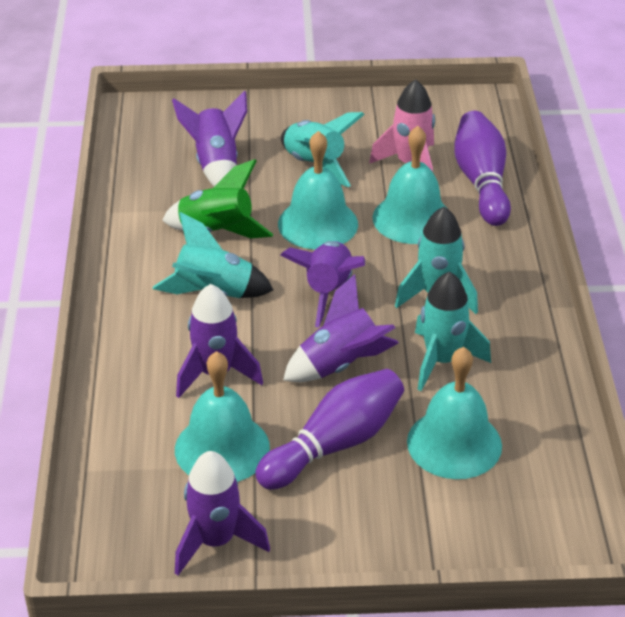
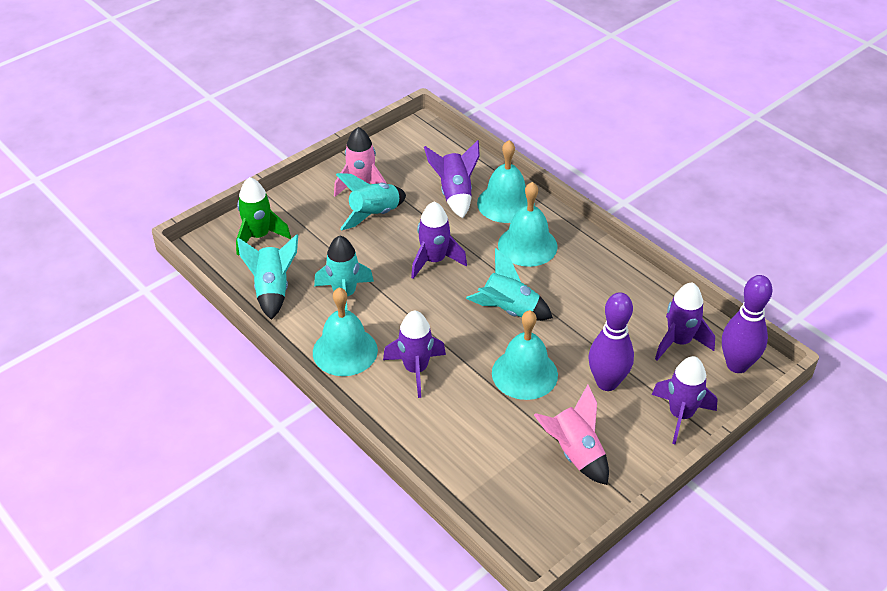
pink rocket: 1 -> 2

